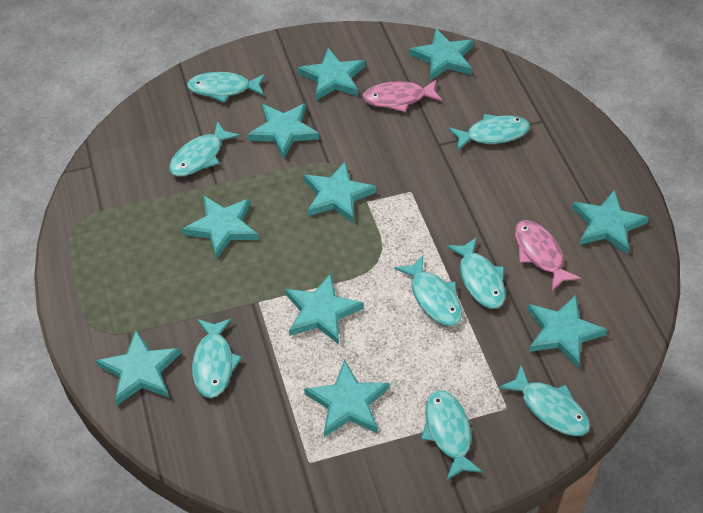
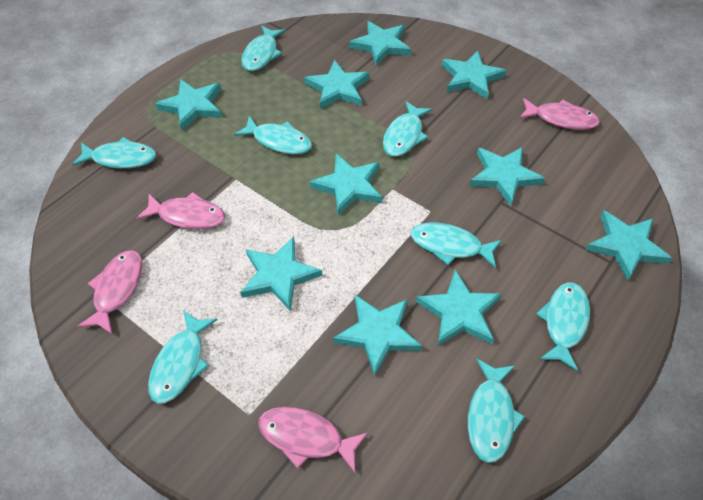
pink fish: 2 -> 4

